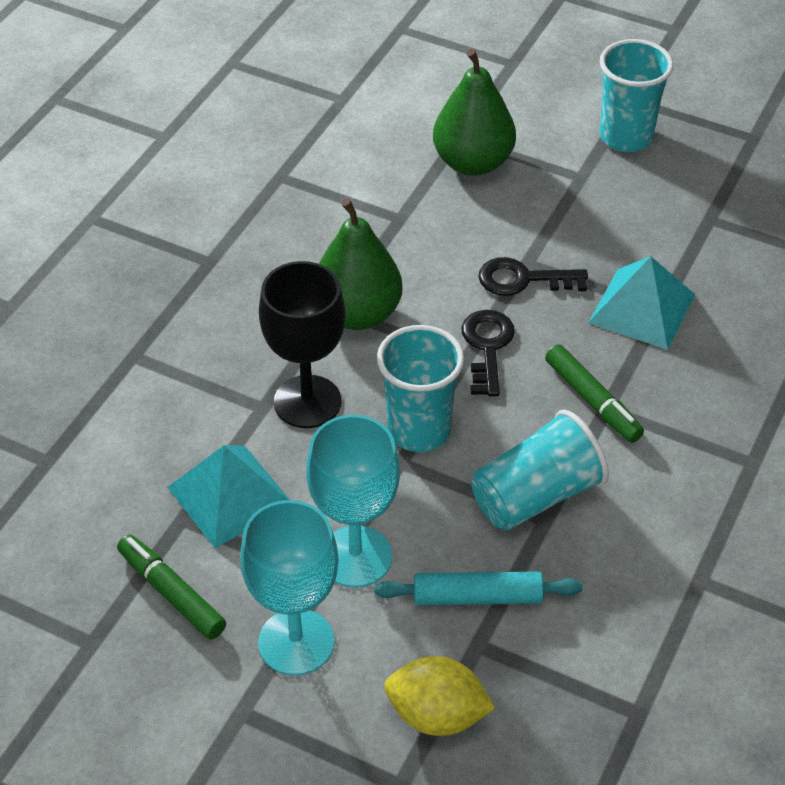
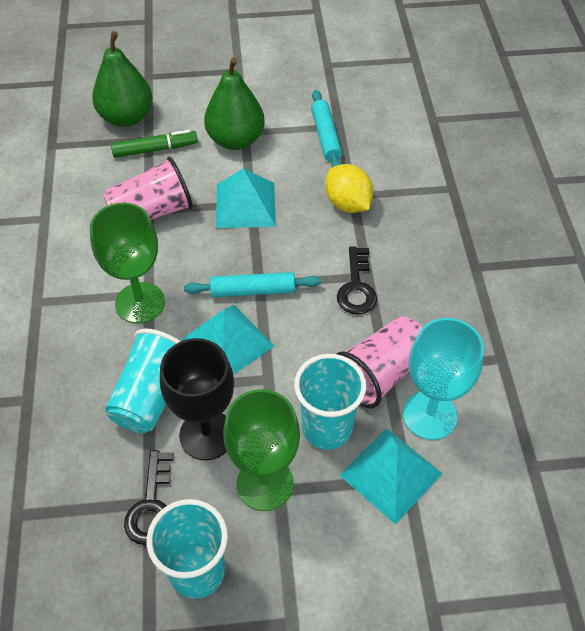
green goblet: 0 -> 2
green marker: 2 -> 1
pink cup: 0 -> 2
turquoise goblet: 2 -> 1
turquoise pyramid: 2 -> 3
turquoise rolling pin: 1 -> 2

